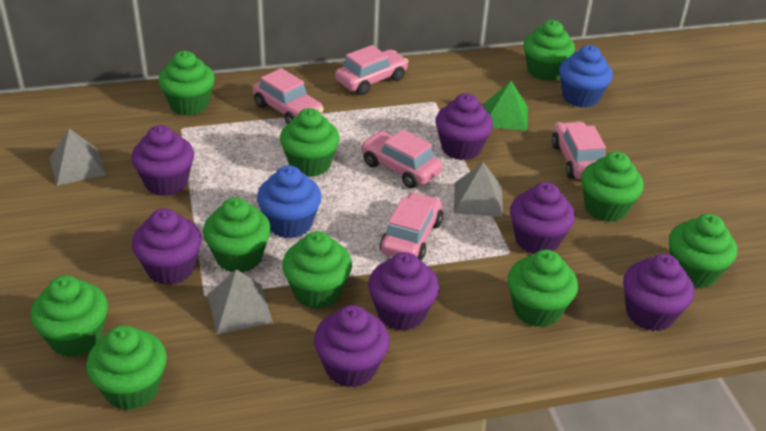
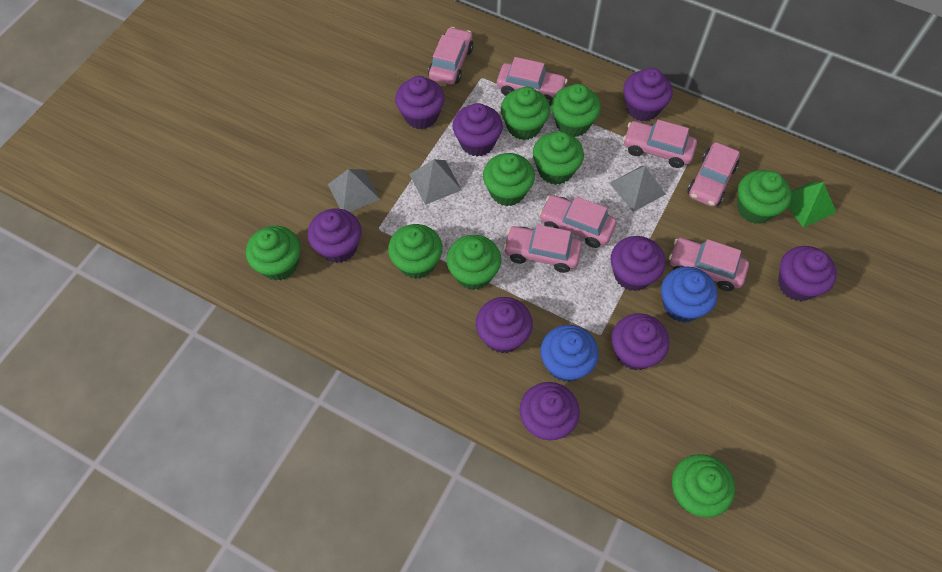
green cupcake: 10 -> 9
pink car: 5 -> 7
purple cupcake: 7 -> 9

